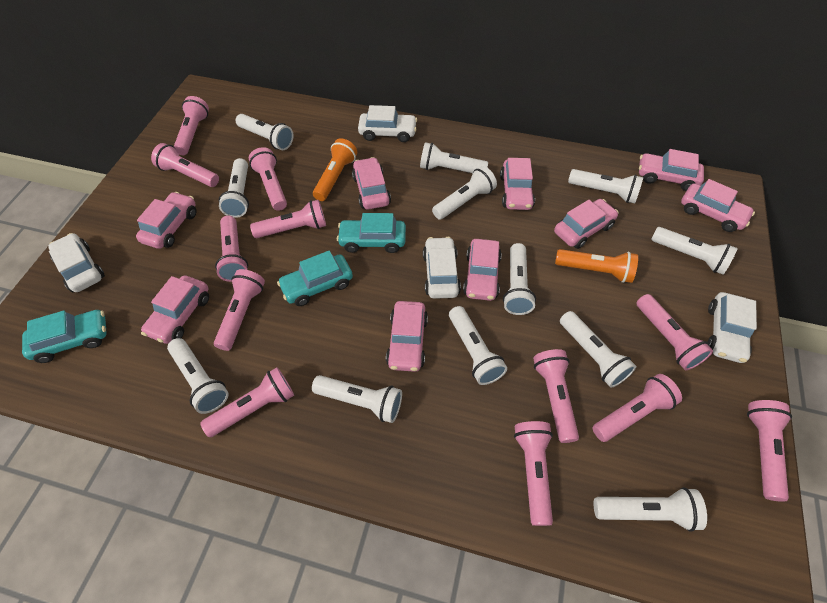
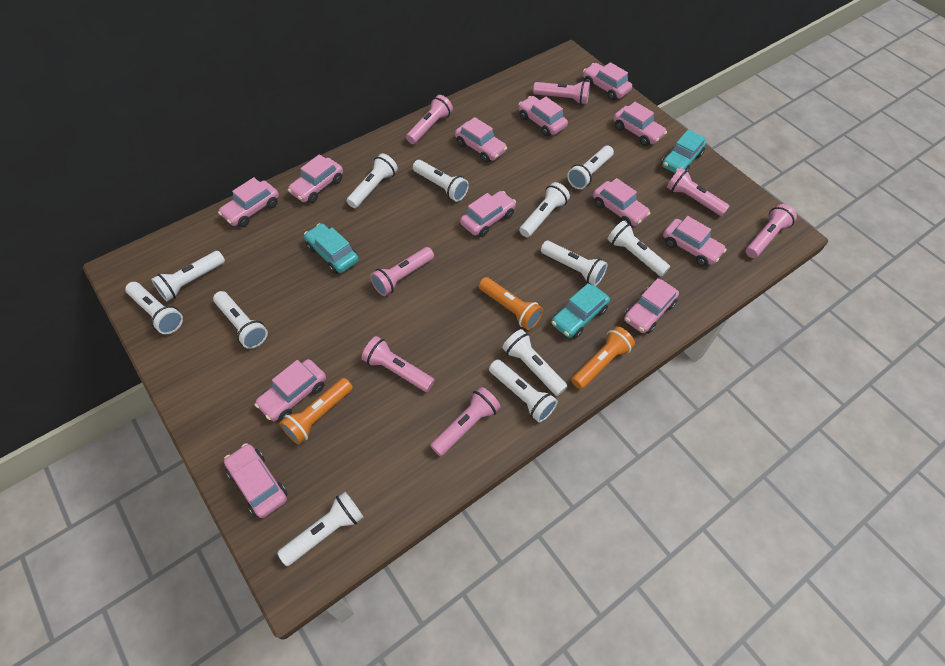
orange flashlight: 2 -> 3
pink car: 9 -> 12
pink flashlight: 12 -> 7
white car: 4 -> 0

